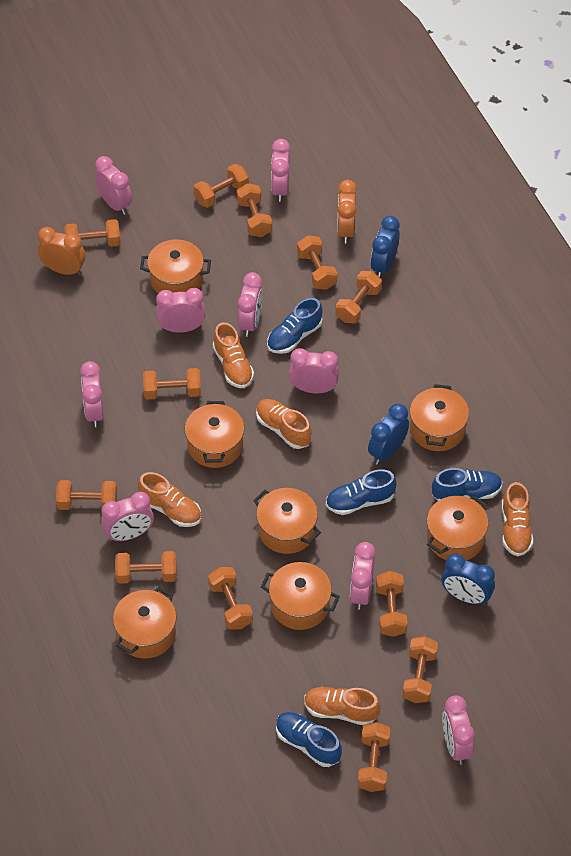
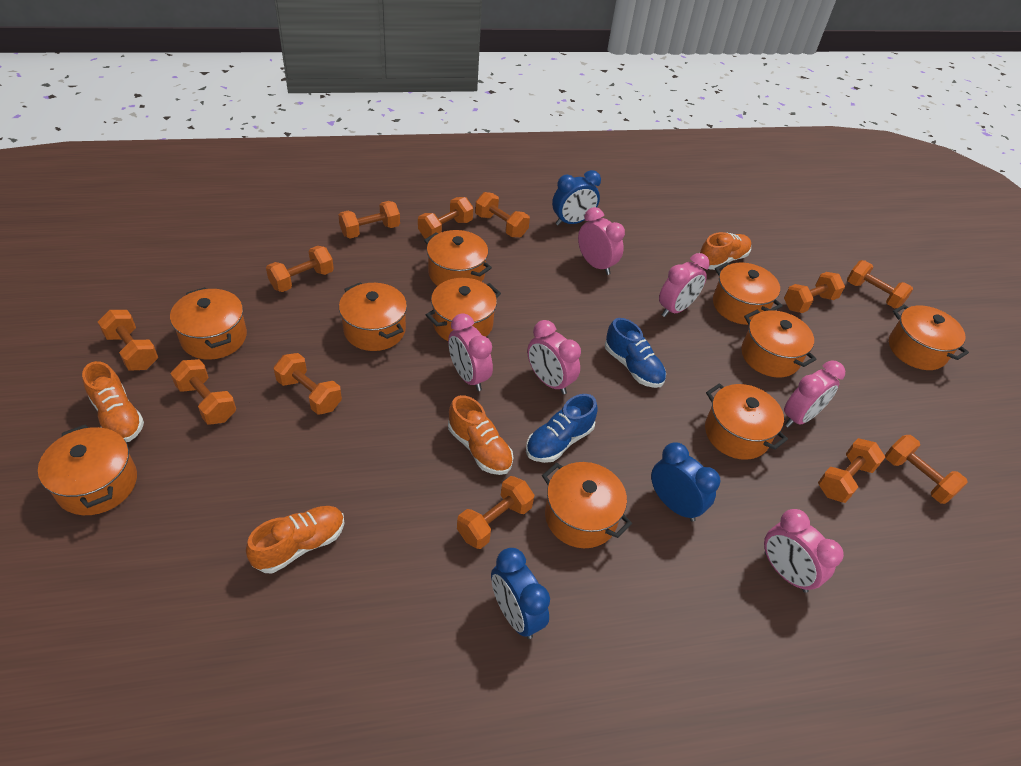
blue shoe: 4 -> 2
orange clock: 2 -> 0
orange pot: 7 -> 10
orange shoe: 5 -> 4
pink clock: 9 -> 6

